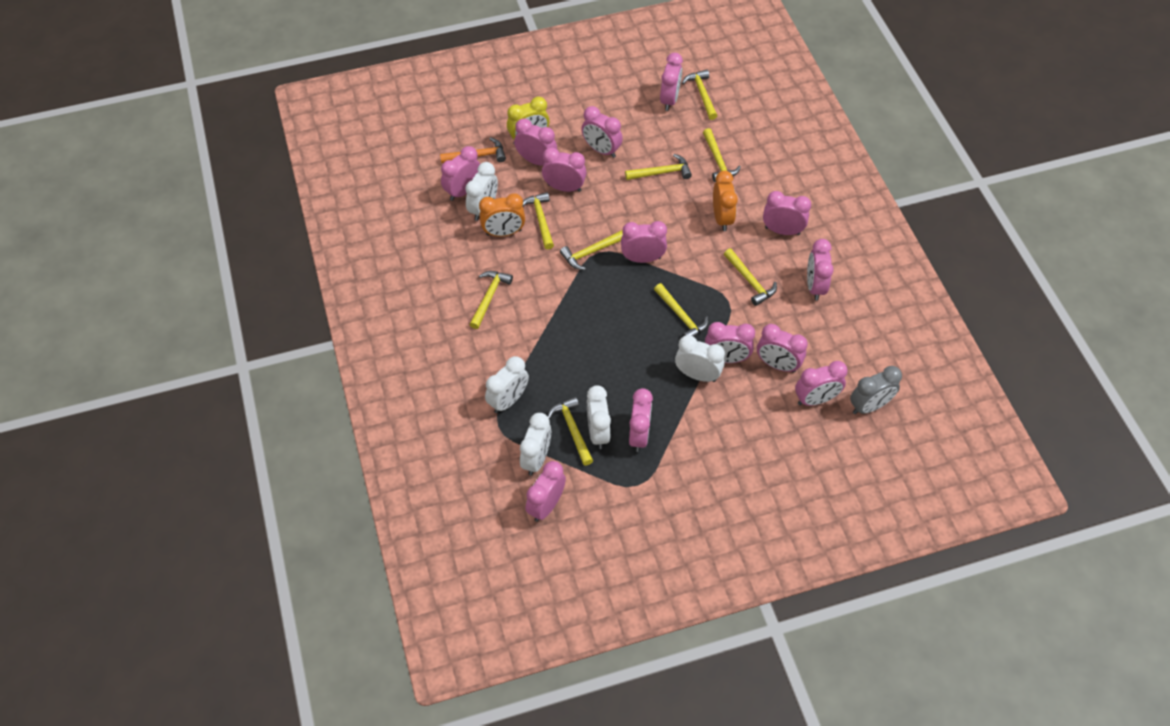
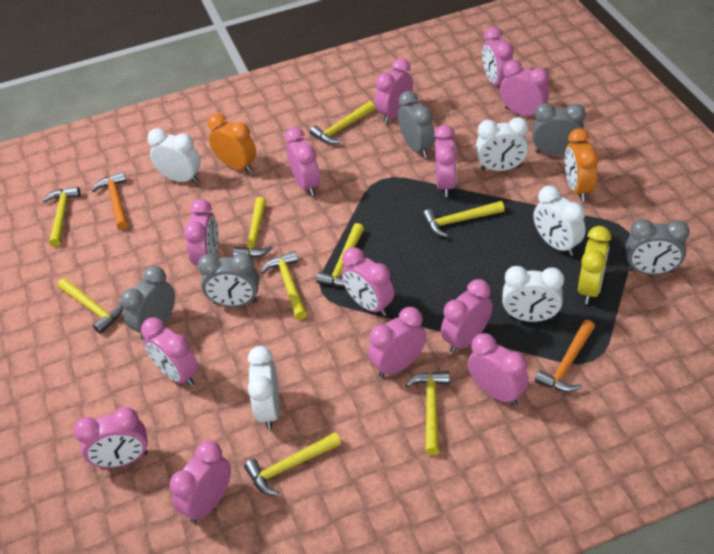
grey clock: 1 -> 5
orange hammer: 1 -> 2

